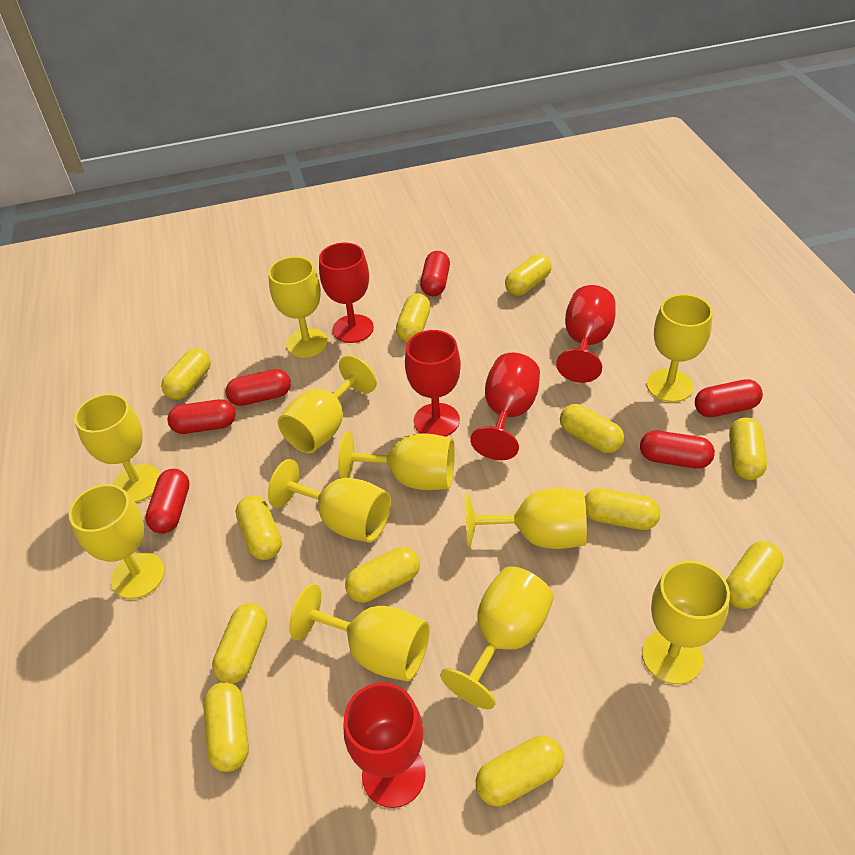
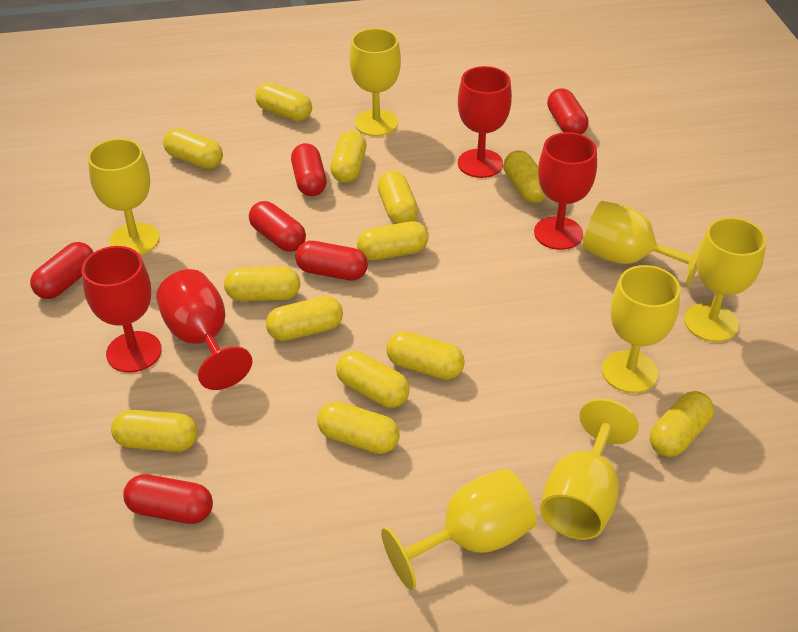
red goblet: 5 -> 4
yellow capsule: 12 -> 13
yellow goblet: 11 -> 7

